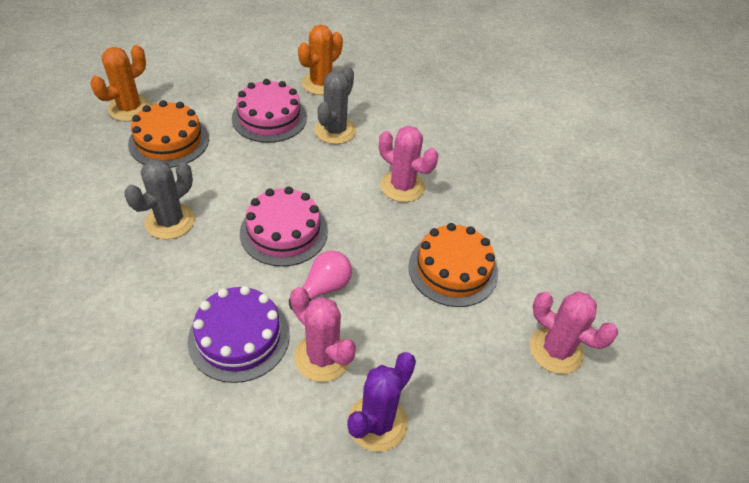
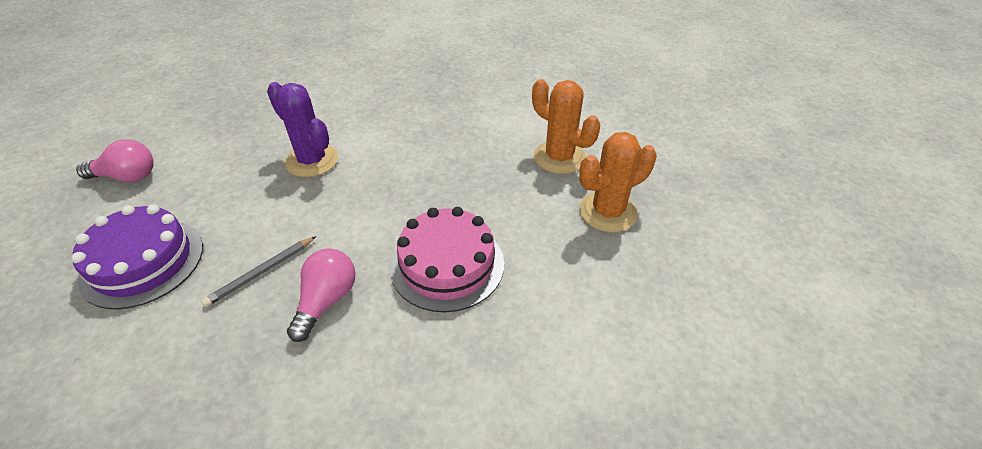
grey cactus: 2 -> 0
grey pencil: 0 -> 1
orange cake: 2 -> 0
pink cactus: 3 -> 0
pink cake: 2 -> 1
pink light bulb: 1 -> 2

